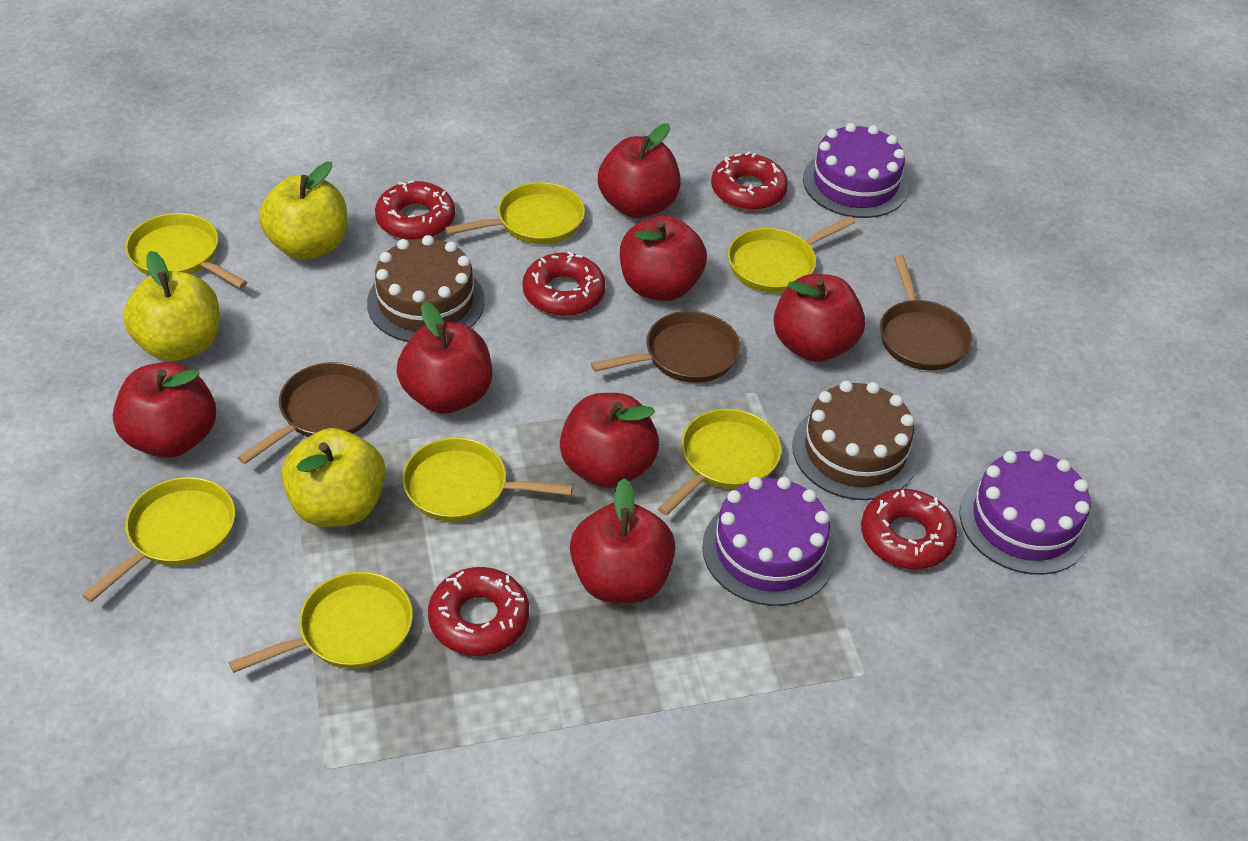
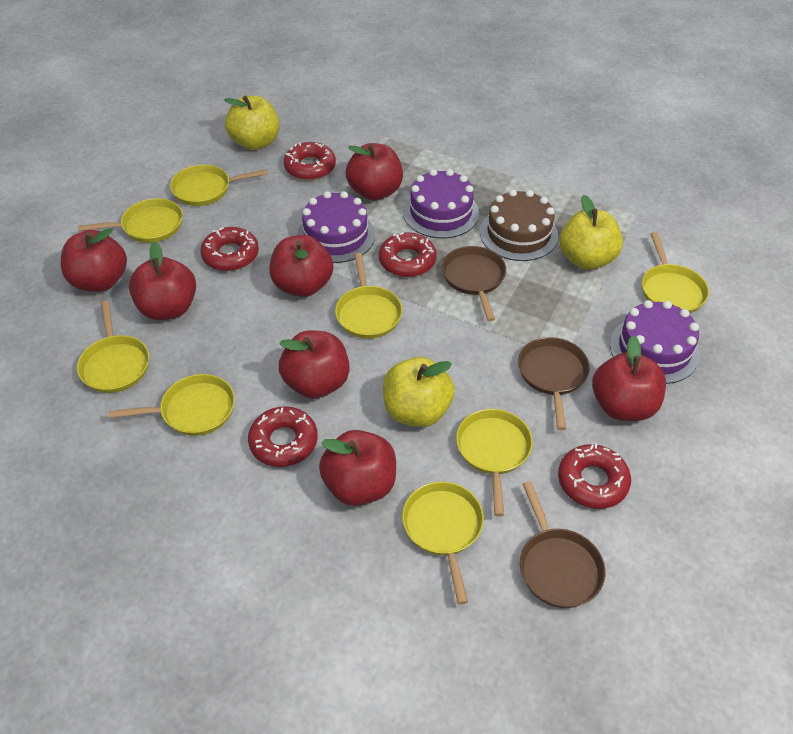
brown cake: 2 -> 1
yellow pan: 7 -> 8

